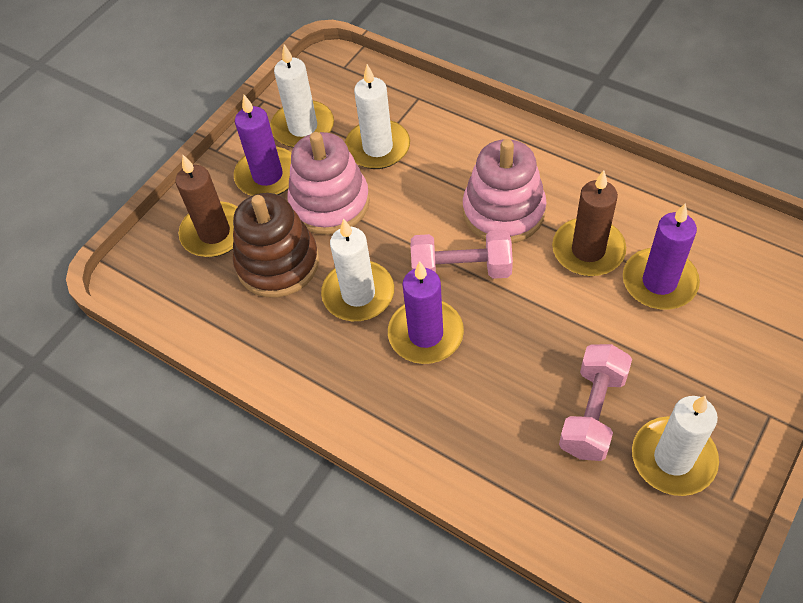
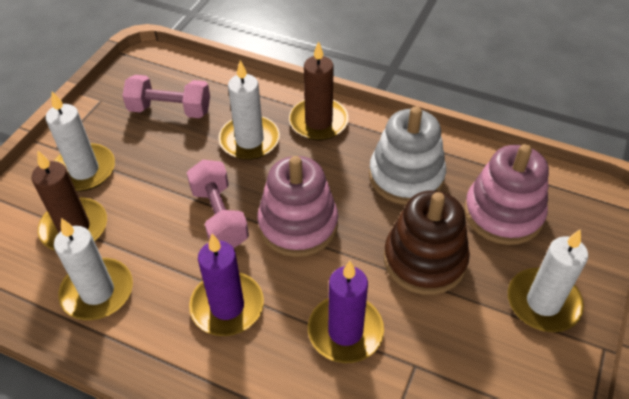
purple candle: 3 -> 2
white stacking toy: 0 -> 1

